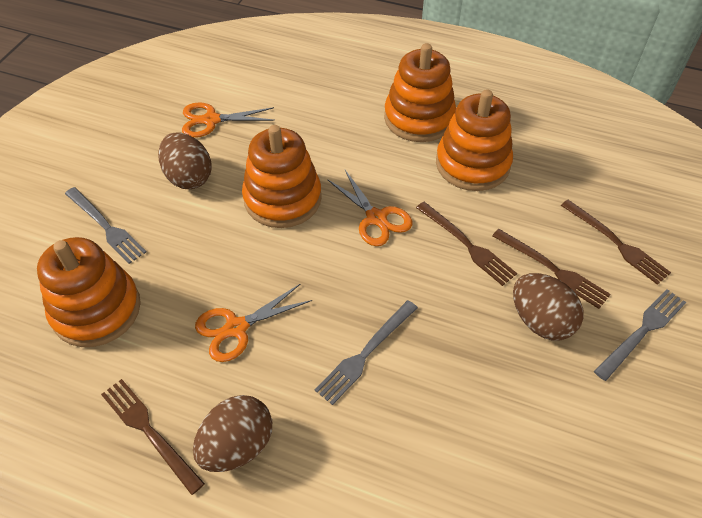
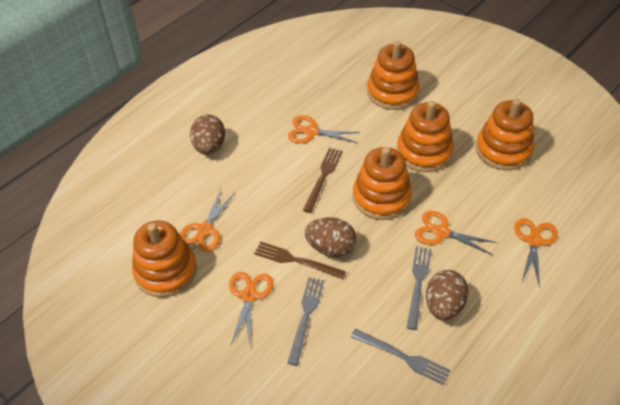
brown fork: 4 -> 2
orange scissors: 3 -> 5
orange stacking toy: 4 -> 5

